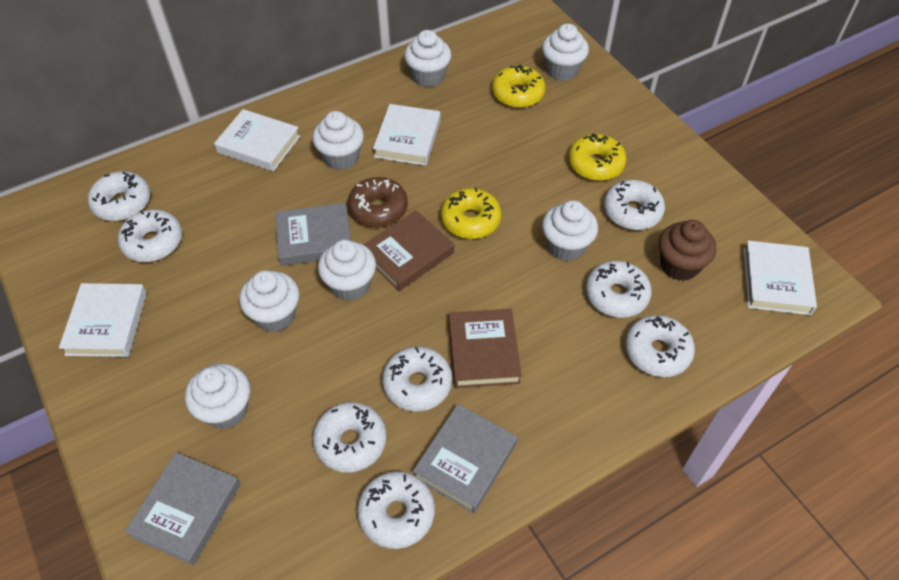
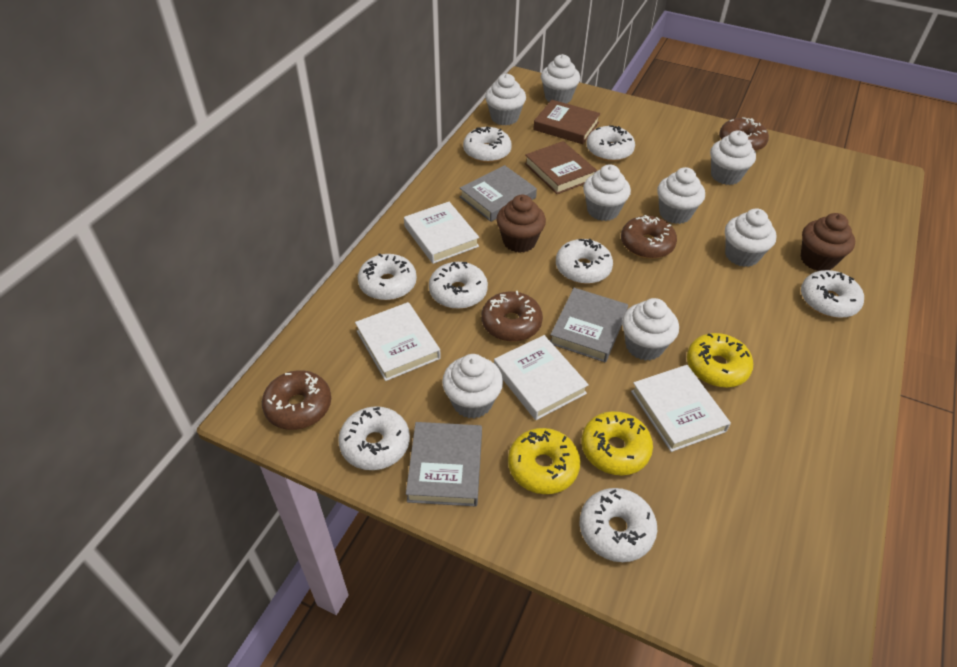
brown cupcake: 1 -> 2
brown donut: 1 -> 4
white cupcake: 7 -> 8

